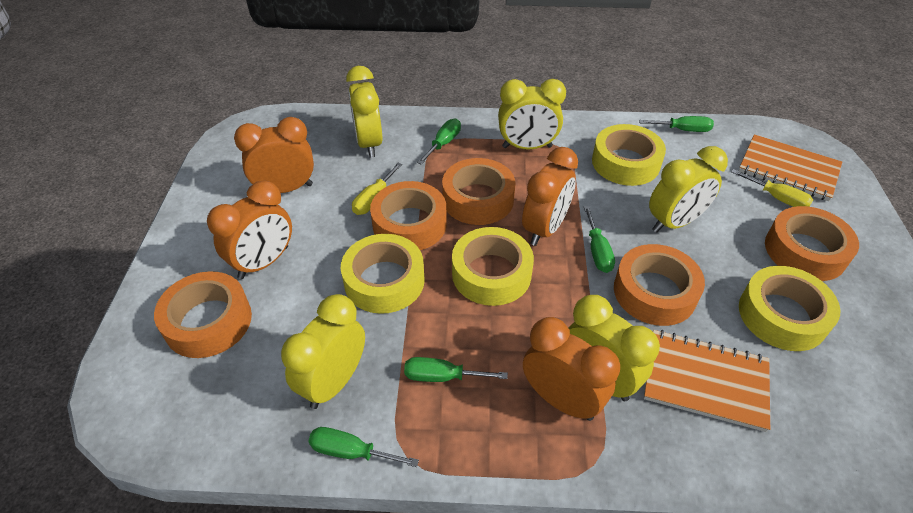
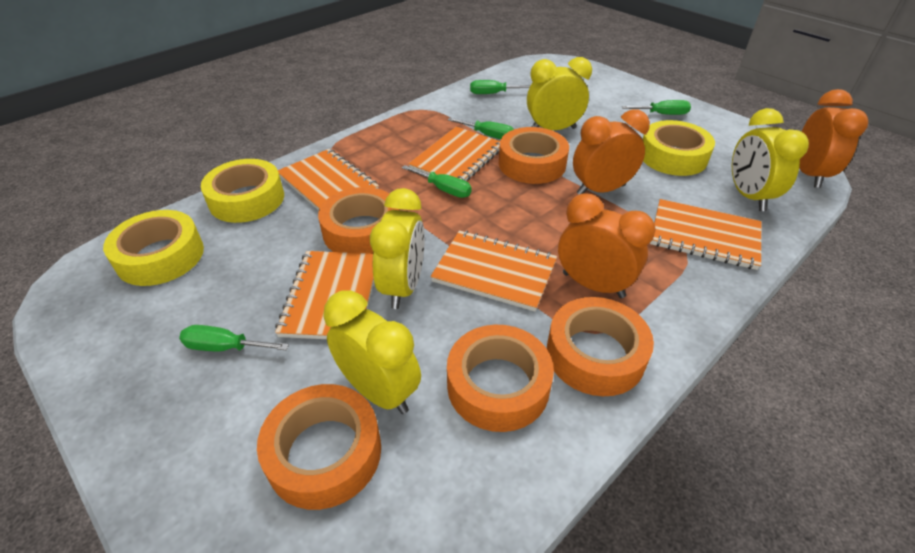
orange clock: 4 -> 3
orange notebook: 2 -> 5
yellow clock: 5 -> 4
yellow screwdriver: 2 -> 0
yellow tape: 4 -> 3

